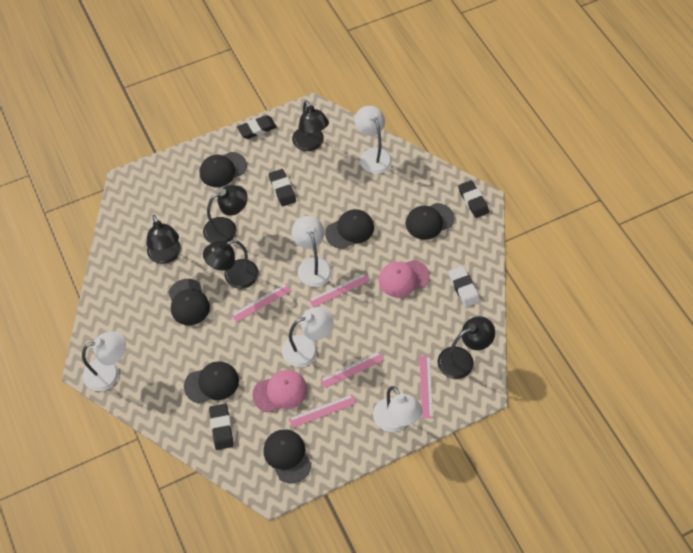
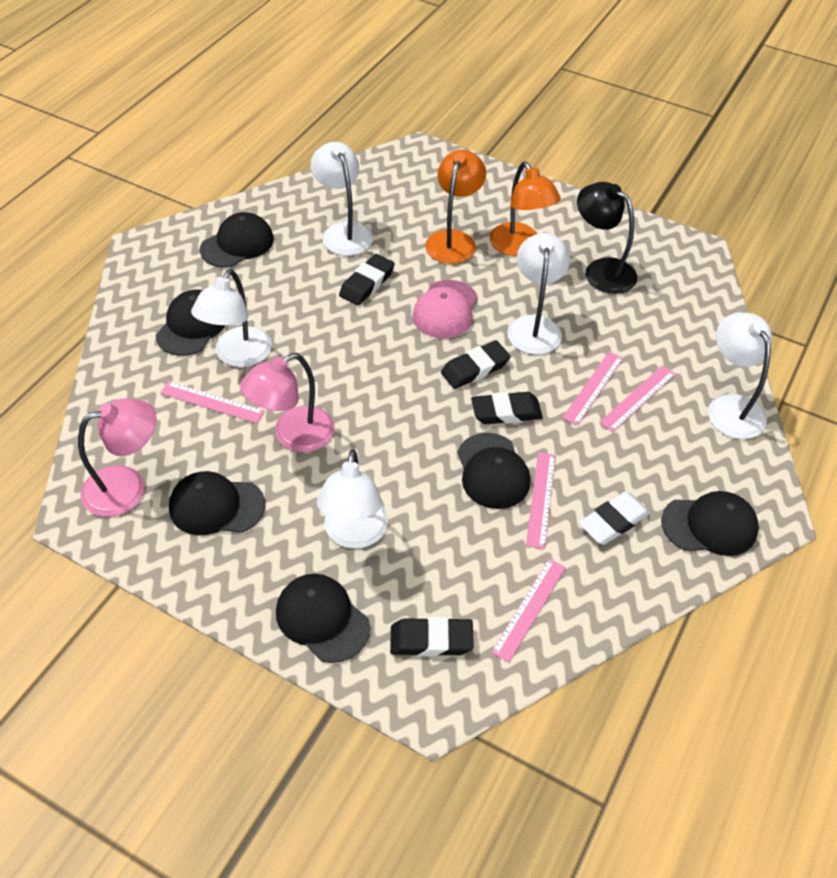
black lamp: 5 -> 1
orange lamp: 0 -> 2
pink cap: 2 -> 1
pink lamp: 0 -> 2

